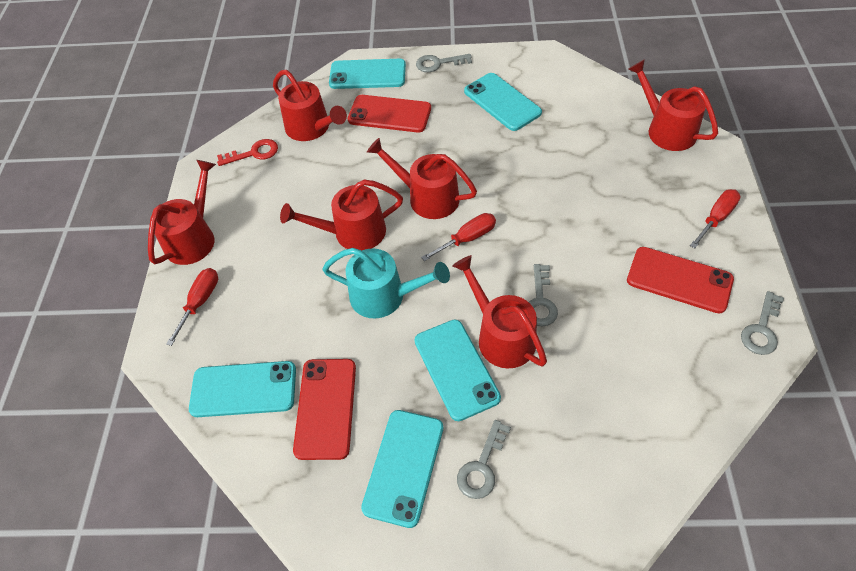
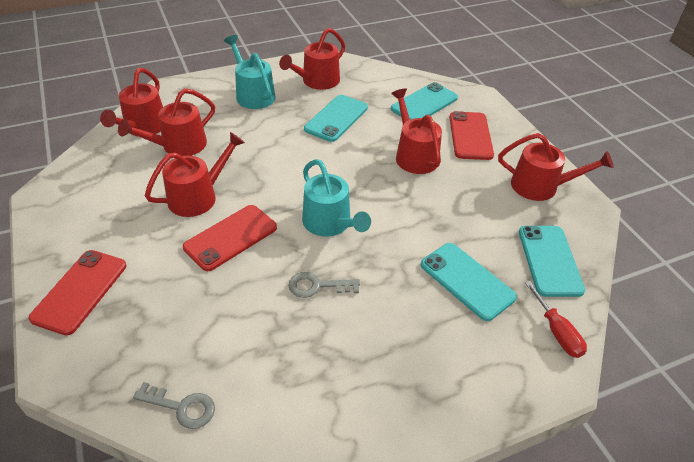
grey key: 4 -> 2
red key: 1 -> 0
red screwdriver: 3 -> 1
turquoise phone: 5 -> 4
turquoise watering can: 1 -> 2

